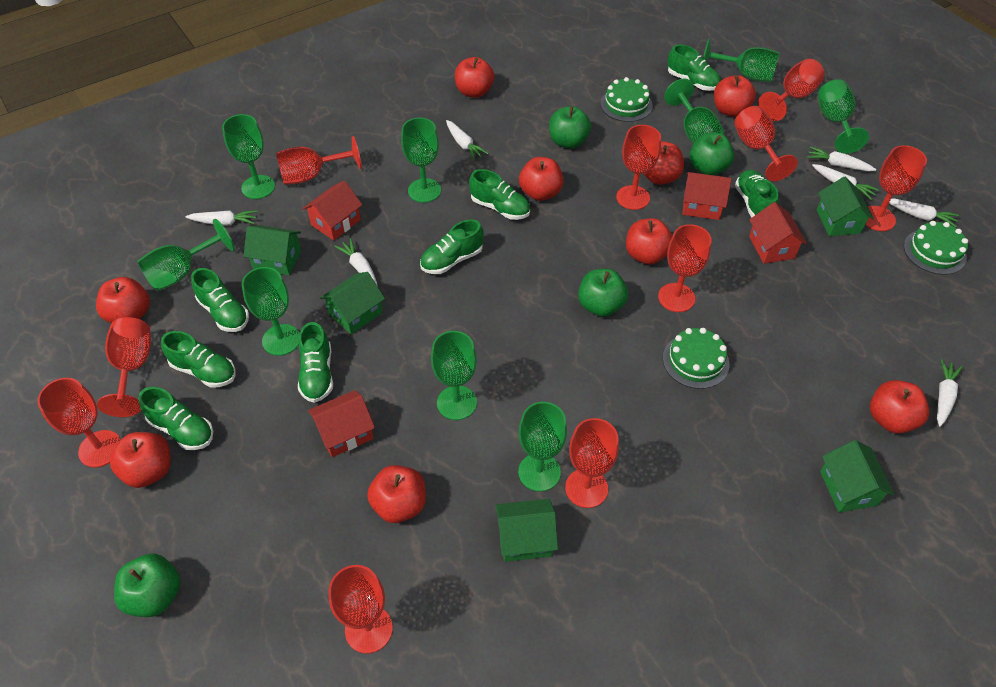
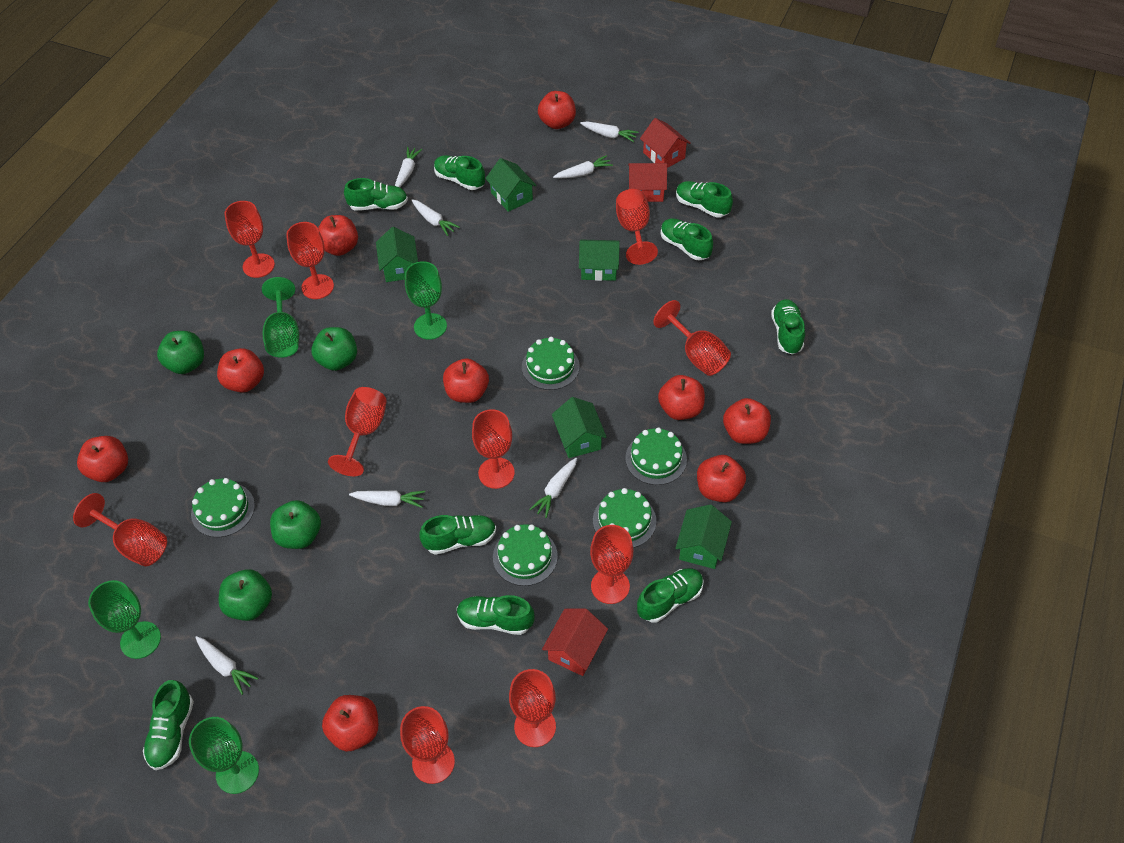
green cake: 3 -> 5
green goblet: 9 -> 4
green shoe: 8 -> 9
red house: 4 -> 3

